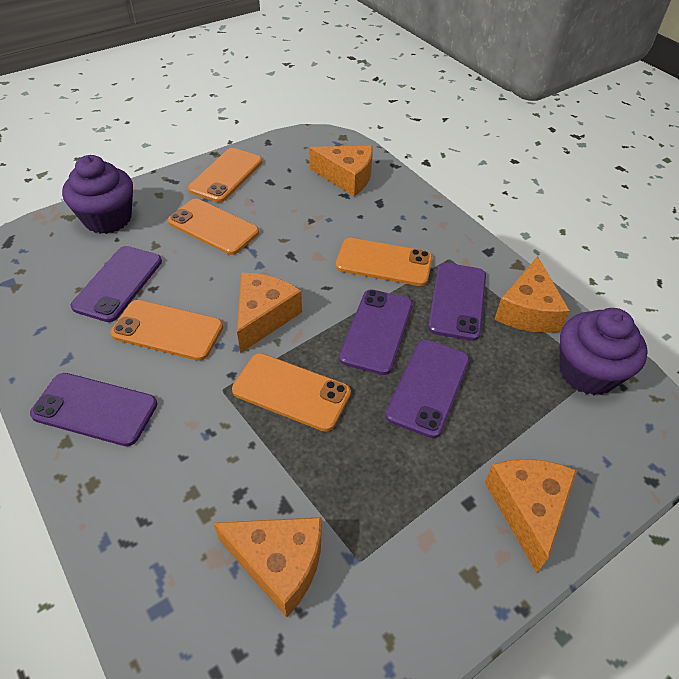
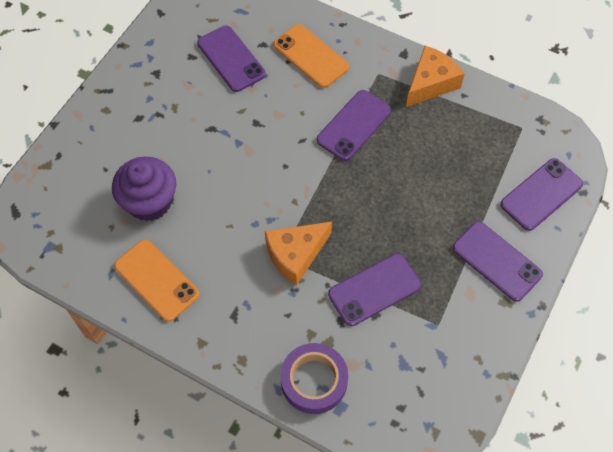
orange cheese: 5 -> 2
orange phone: 5 -> 2
purple cupcake: 2 -> 1
purple tape: 0 -> 1

